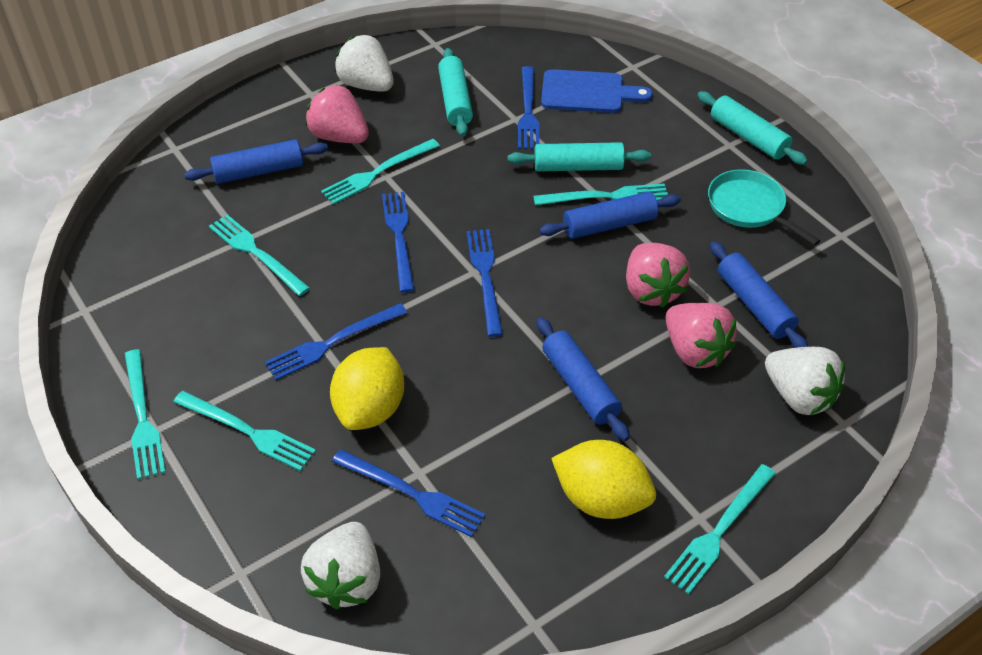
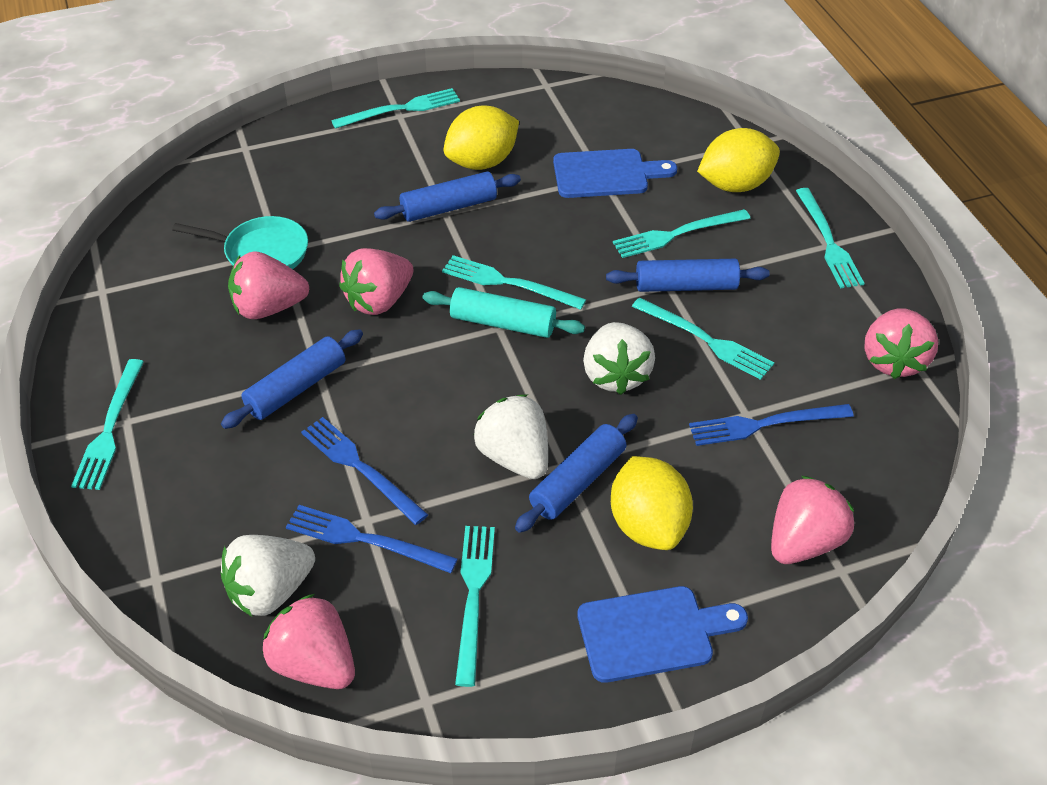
blue cutting board: 1 -> 2
blue fork: 5 -> 3
pink strawberry: 3 -> 5
turquoise fork: 6 -> 7
turquoise rolling pin: 3 -> 1
yellow lemon: 2 -> 3

